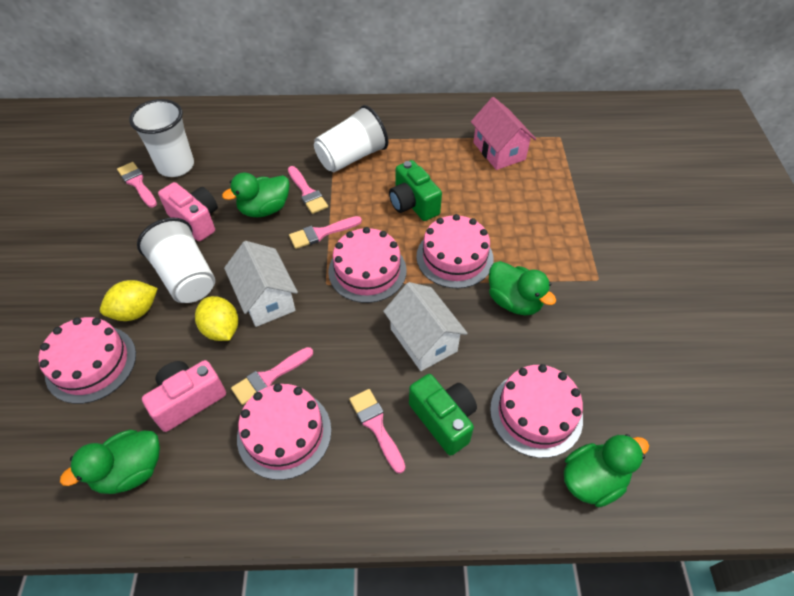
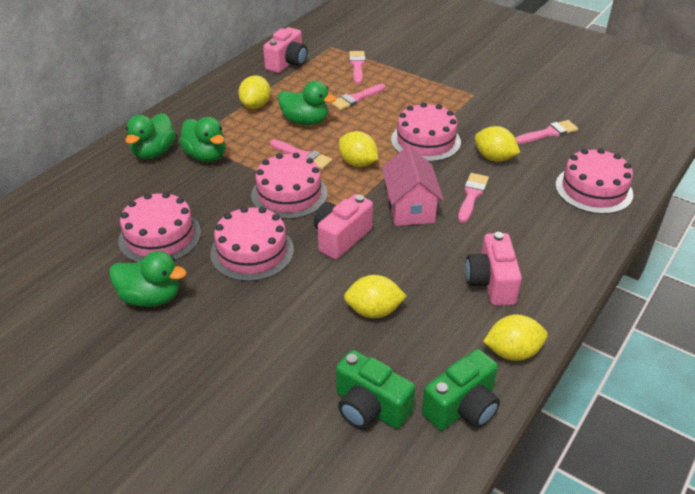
pink camera: 2 -> 3
white cup: 3 -> 0
white house: 2 -> 0
yellow lemon: 2 -> 5

